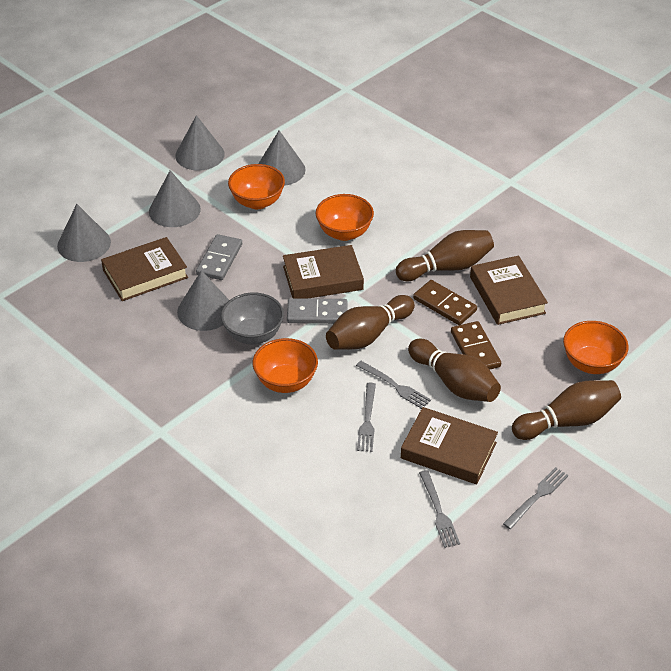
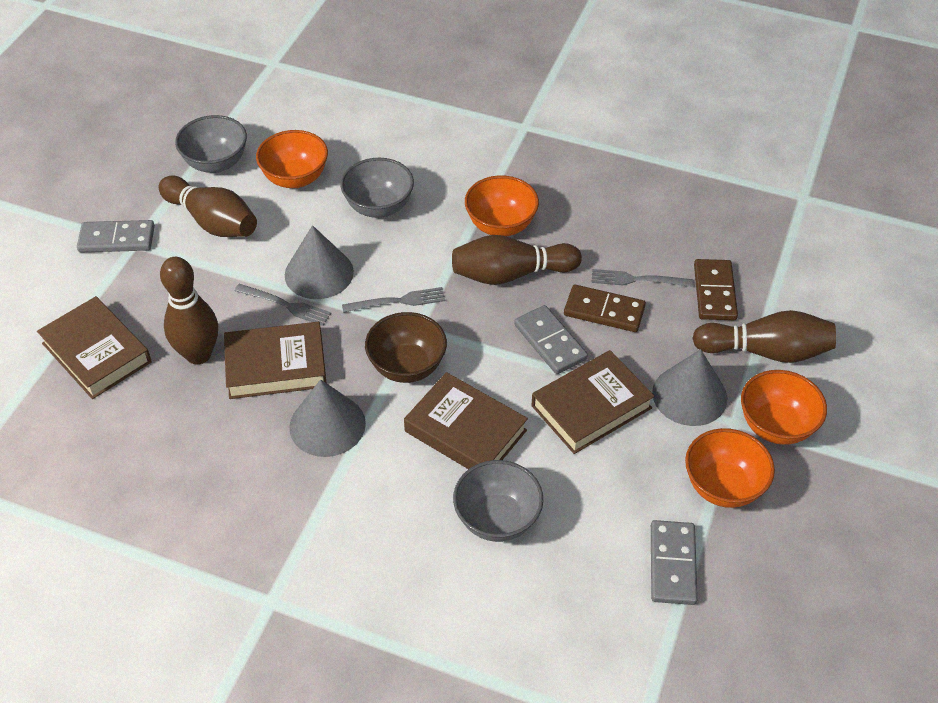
brown bowl: 0 -> 1
grey bowl: 1 -> 3
grey cone: 5 -> 3
grey domino: 2 -> 3
grey fork: 4 -> 3

